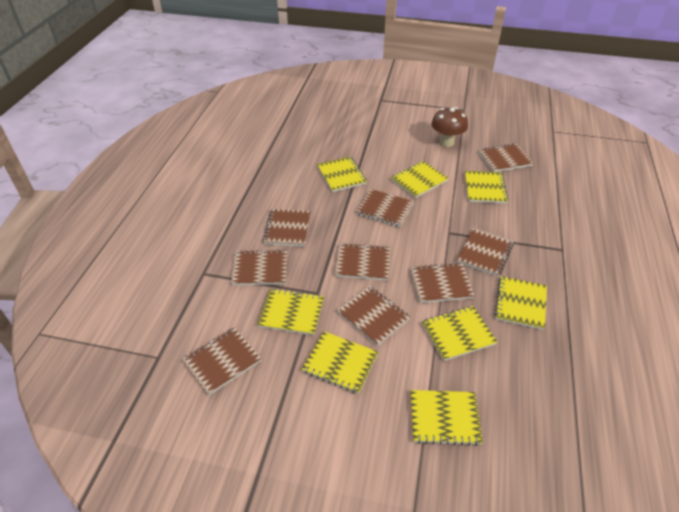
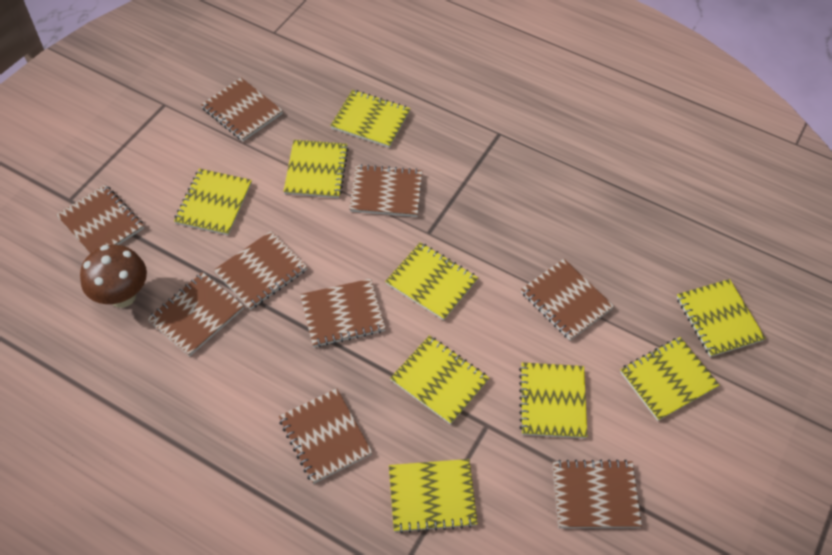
yellow notebook: 8 -> 9

